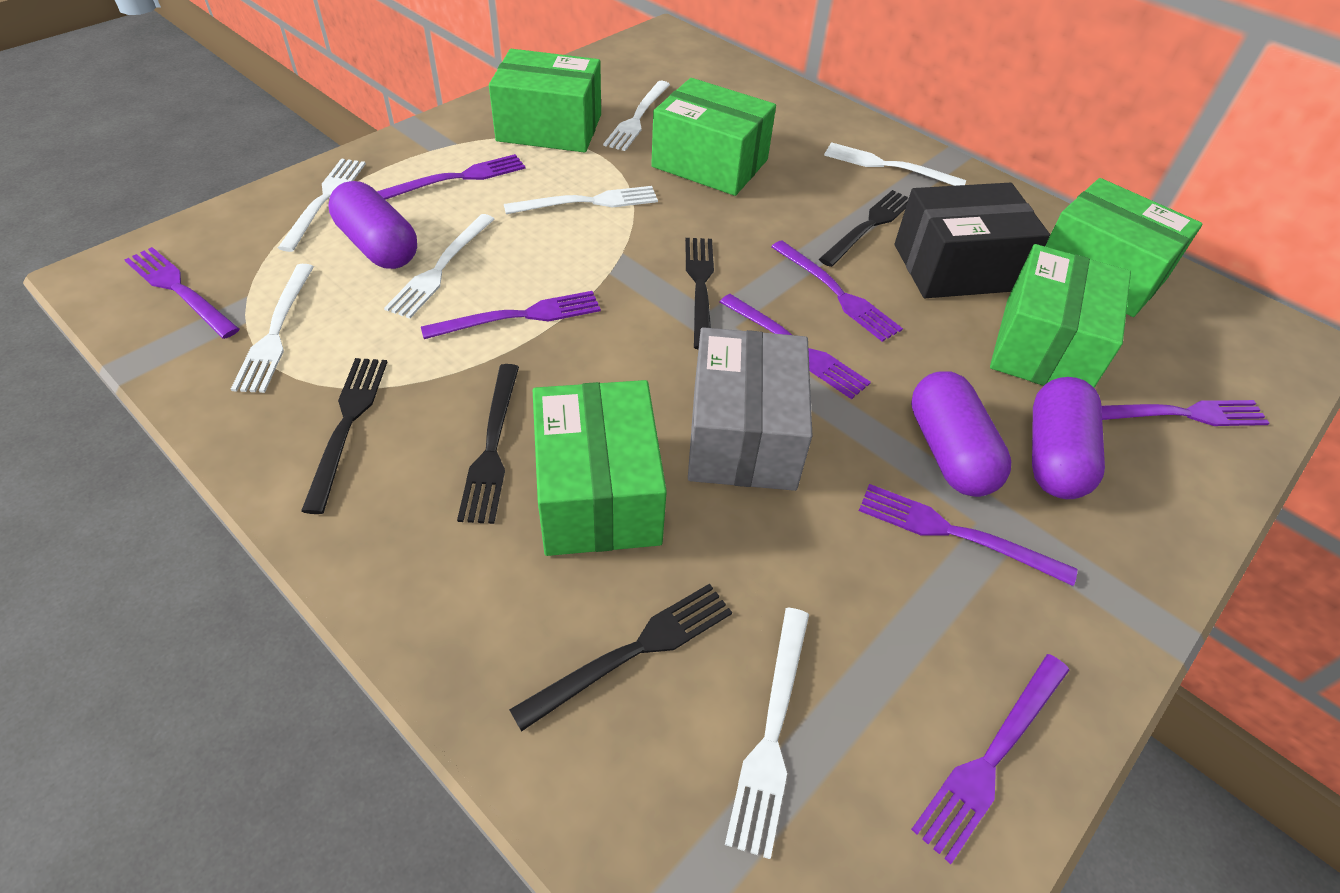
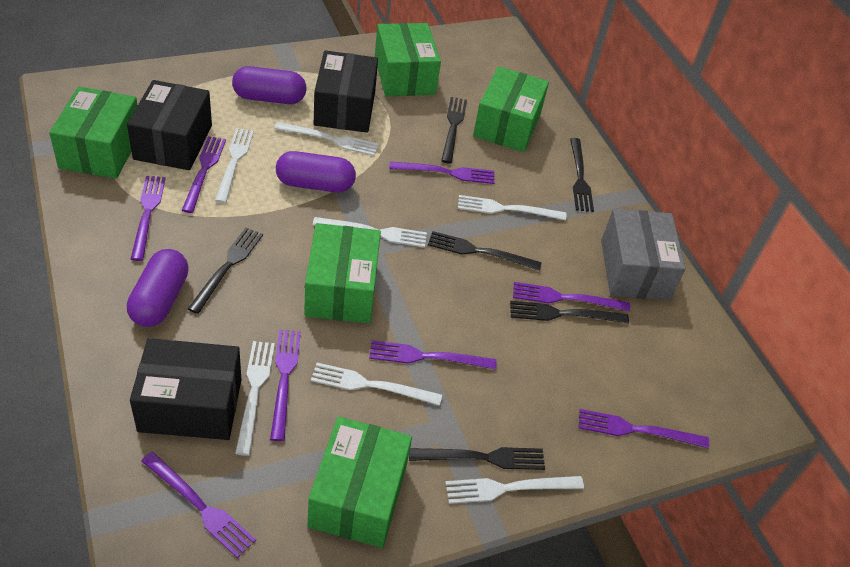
black box: 1 -> 3
black fork: 5 -> 6

